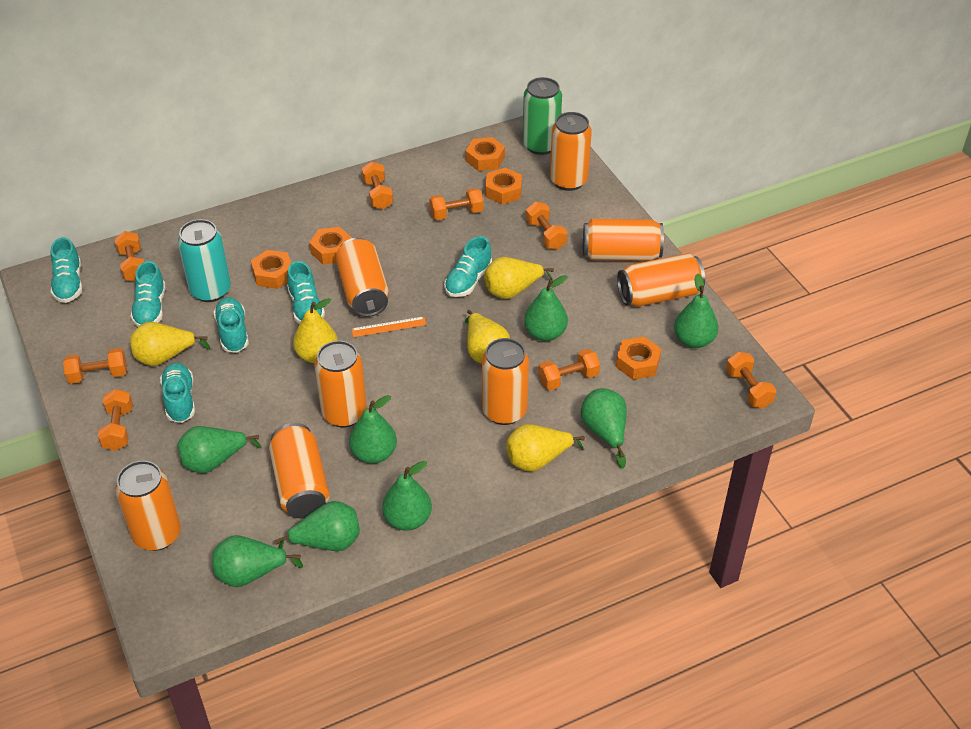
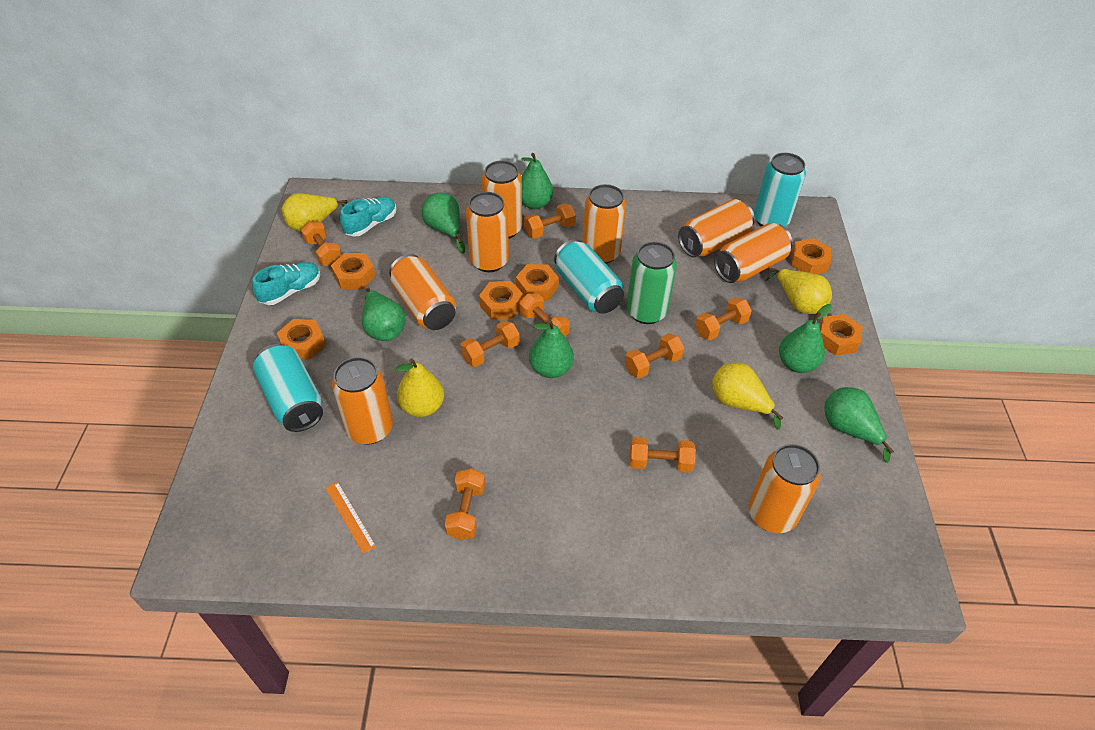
green pear: 8 -> 6
orange nut: 5 -> 6
turquoise can: 1 -> 3
turquoise shoe: 6 -> 2
yellow pear: 5 -> 4

